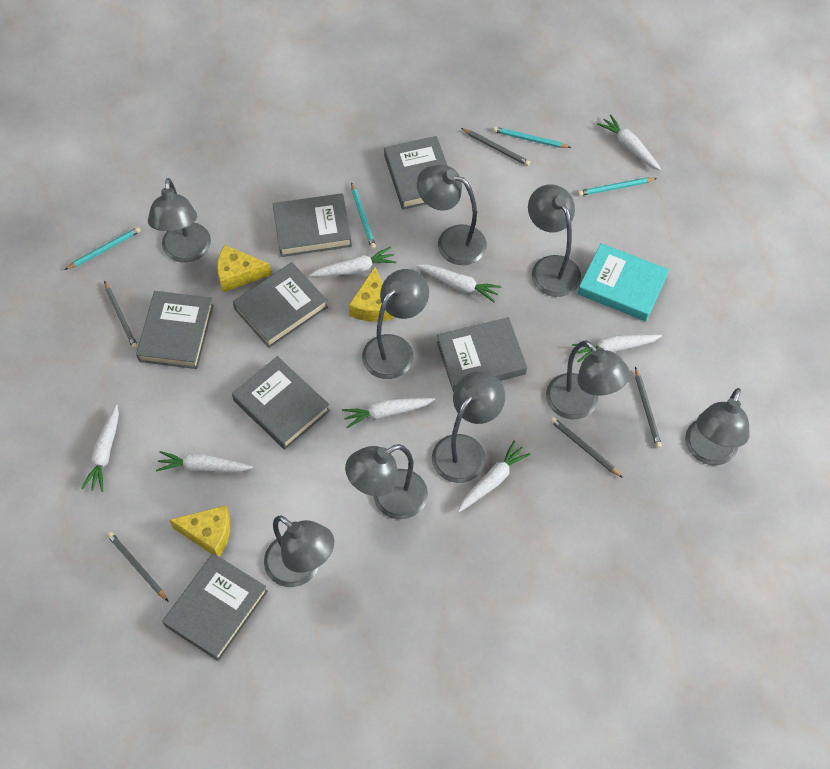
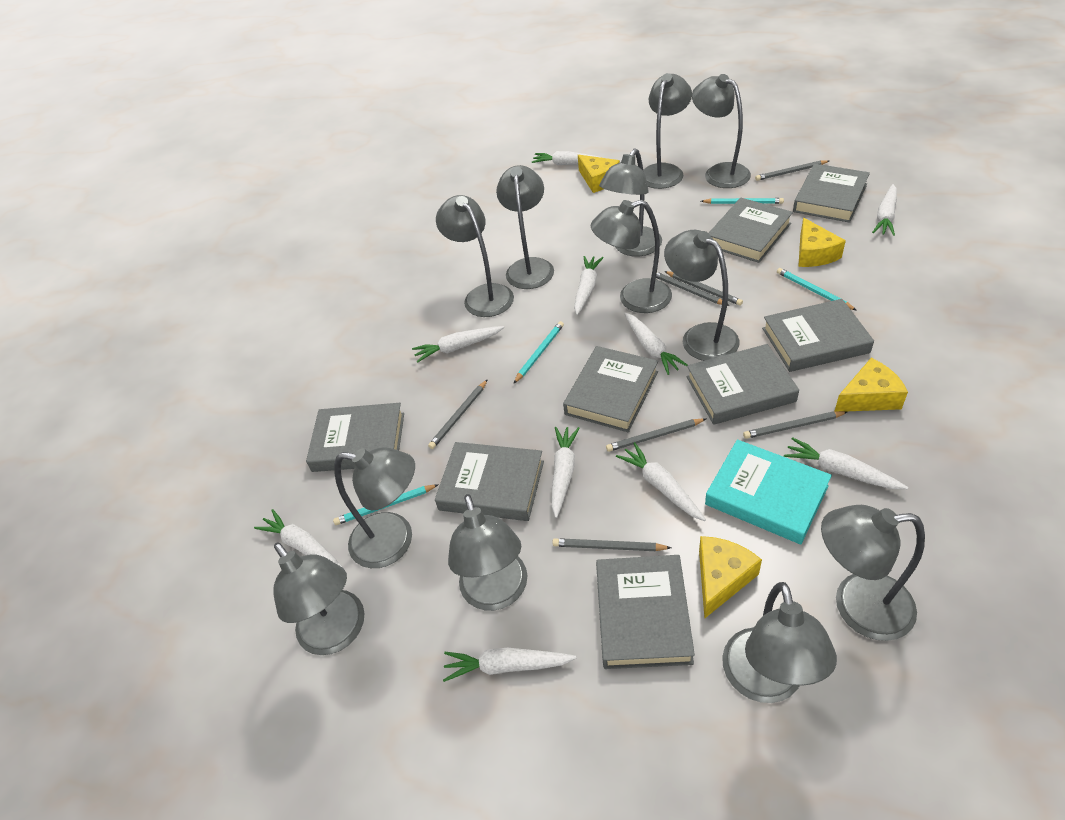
grey book: 7 -> 8
grey lamp: 9 -> 12
grey pencil: 5 -> 7
white carrot: 8 -> 10
yellow cheese: 3 -> 4

